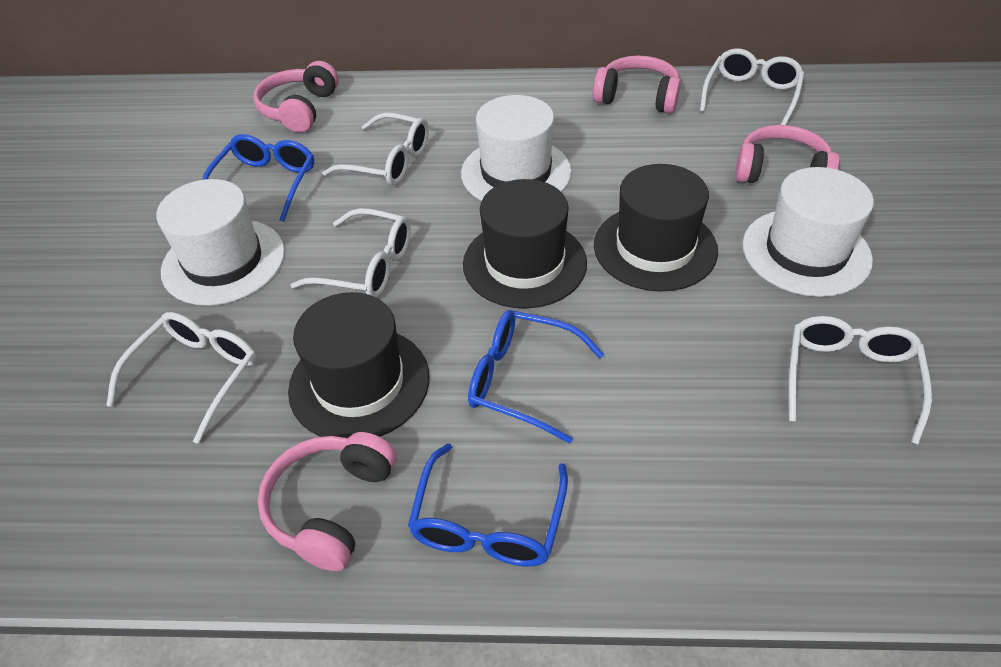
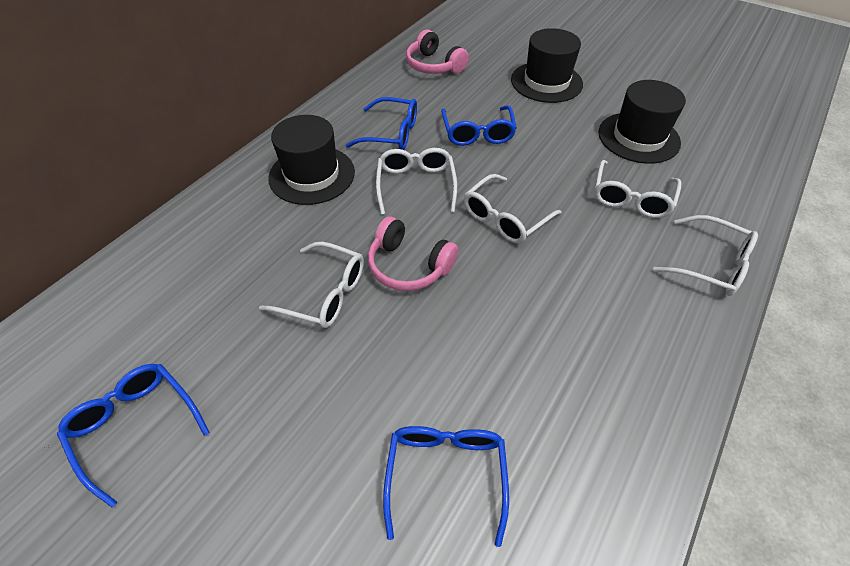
blue glasses: 3 -> 4
pink headphones: 4 -> 2
white hat: 3 -> 0

